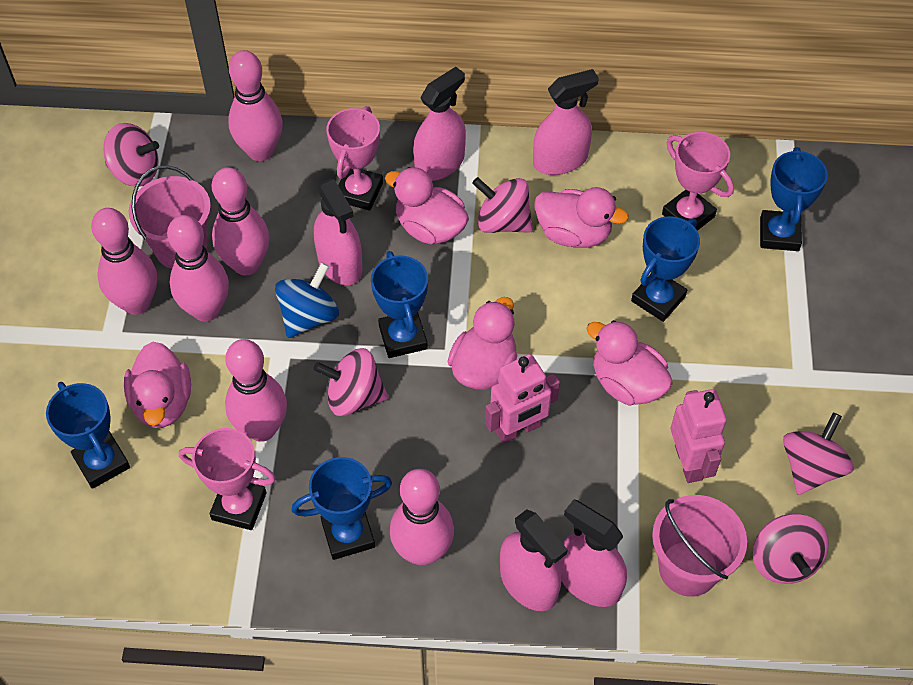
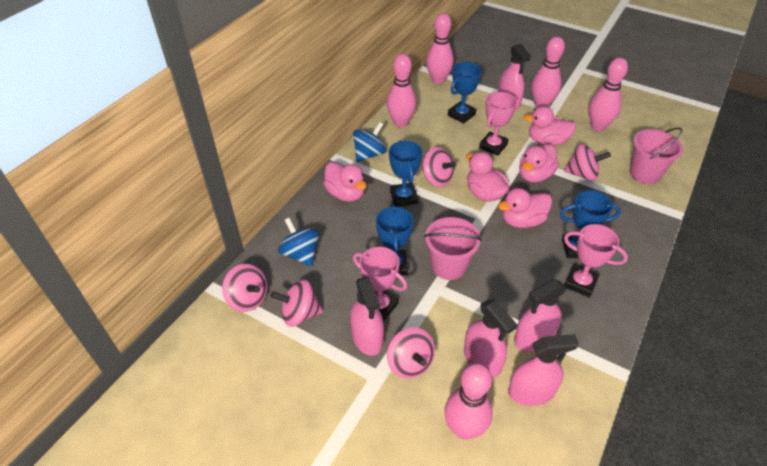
blue spinning top: 1 -> 2
blue trophy: 5 -> 4
pink bowling pin: 6 -> 5
pink robot: 2 -> 0

